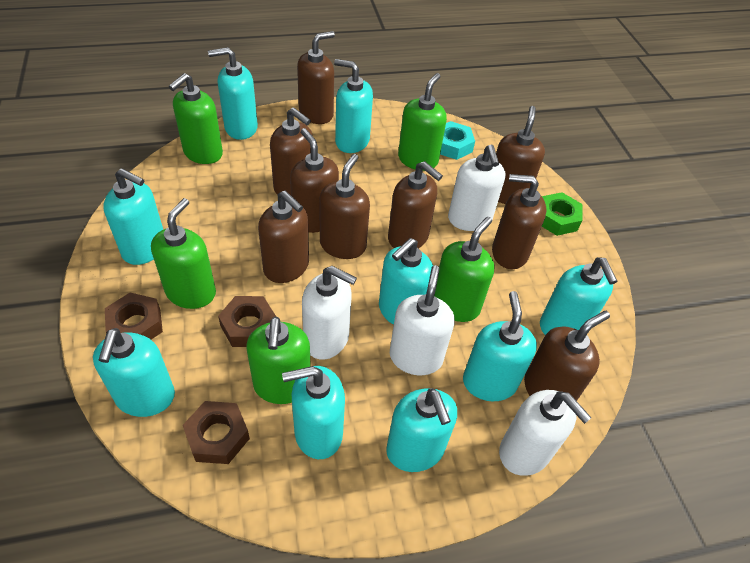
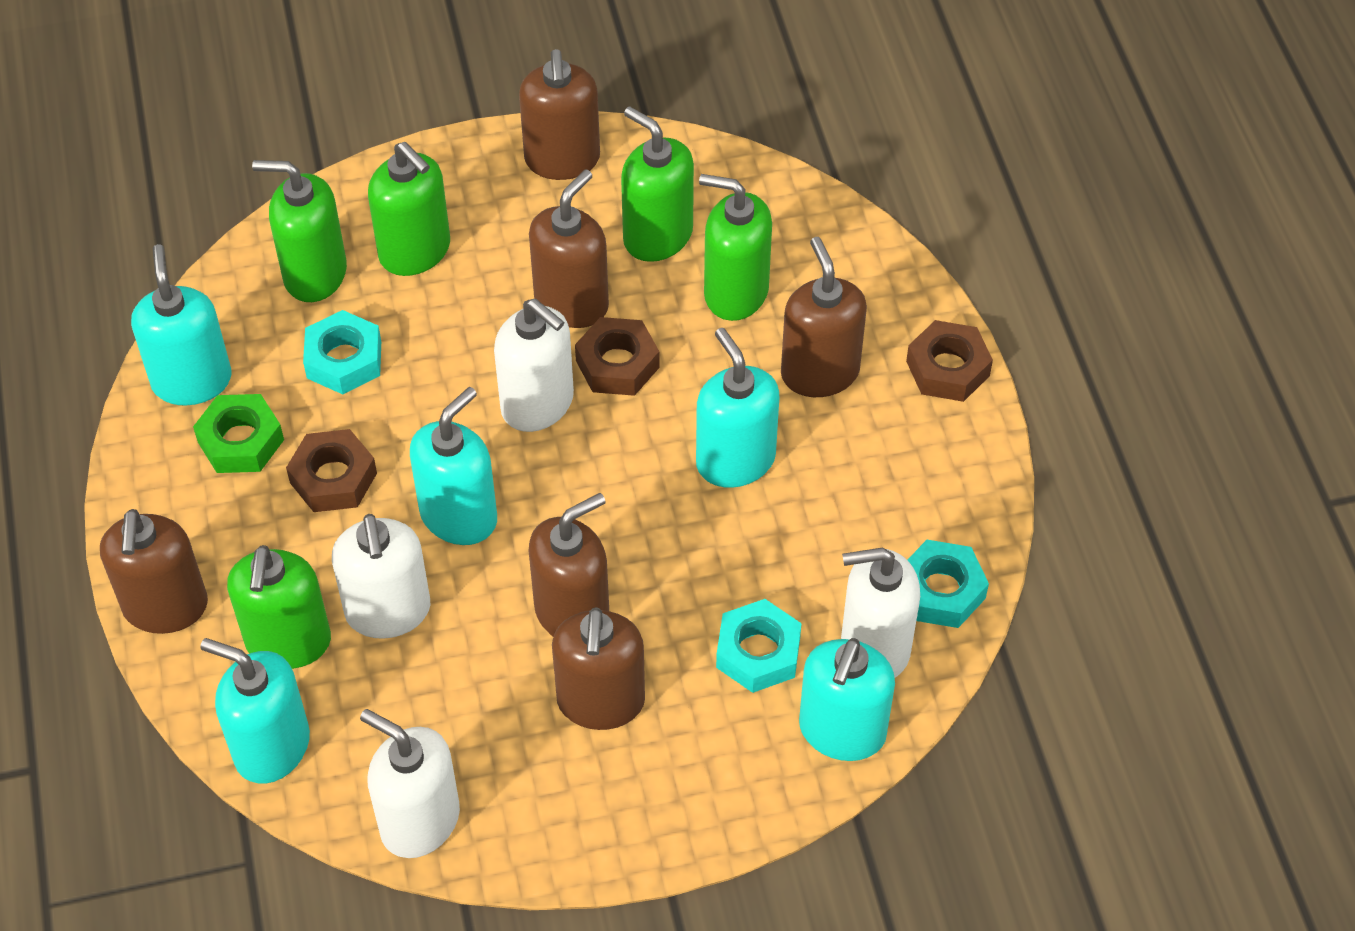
brown soap dispenser: 9 -> 6
turquoise nut: 1 -> 3
turquoise soap dispenser: 9 -> 5

